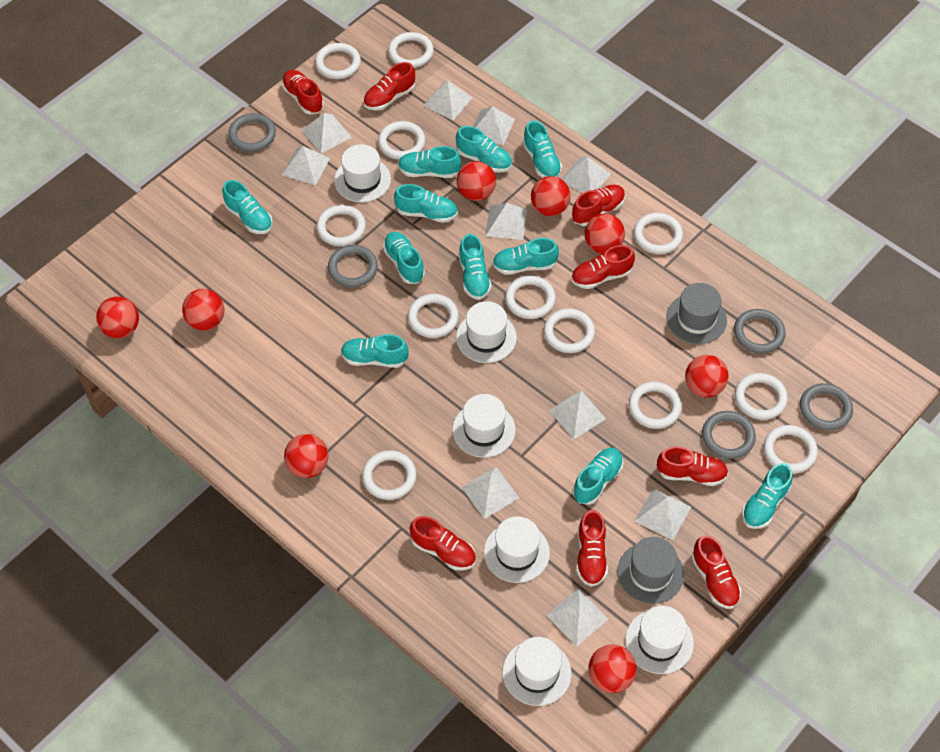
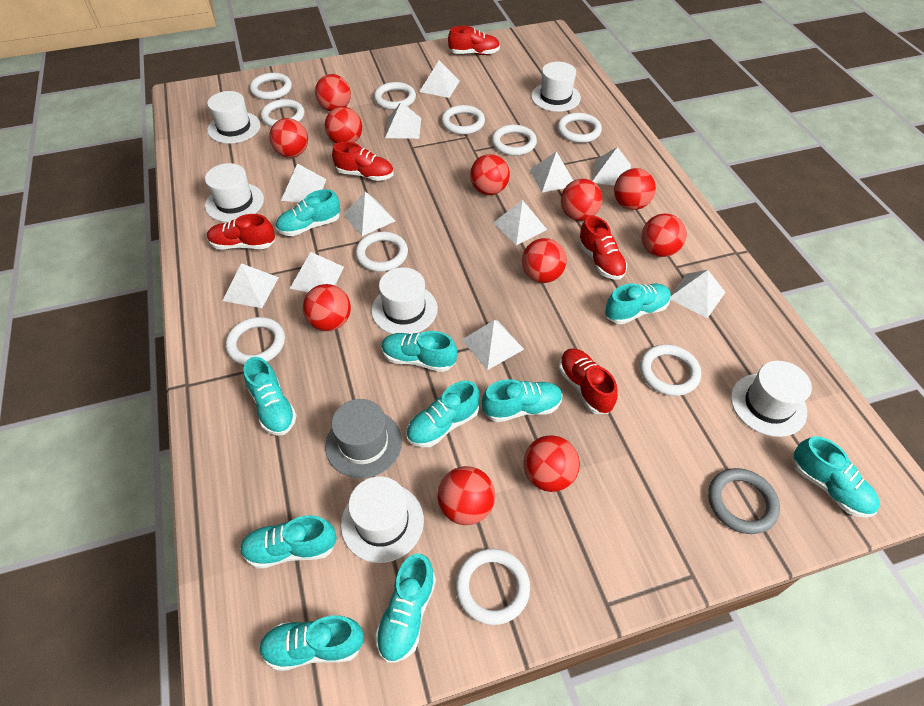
grey hat: 2 -> 1
grey ring: 5 -> 1
red ball: 8 -> 11
red shoe: 8 -> 5
turquoise shoe: 11 -> 10
white pyramid: 10 -> 11
white ring: 12 -> 10

